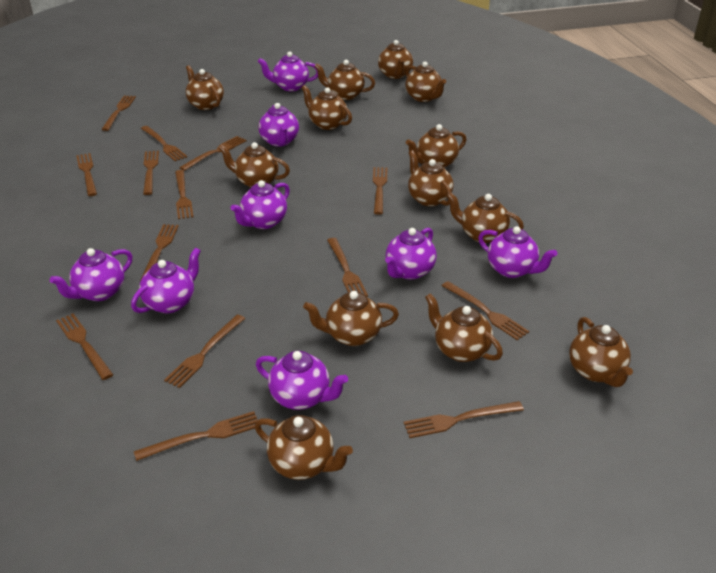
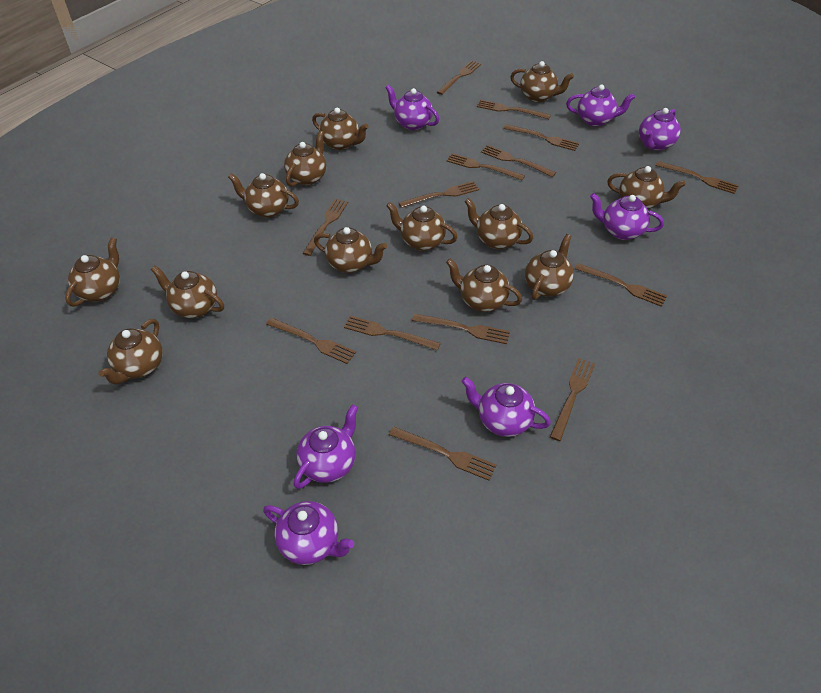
purple teapot: 8 -> 7

